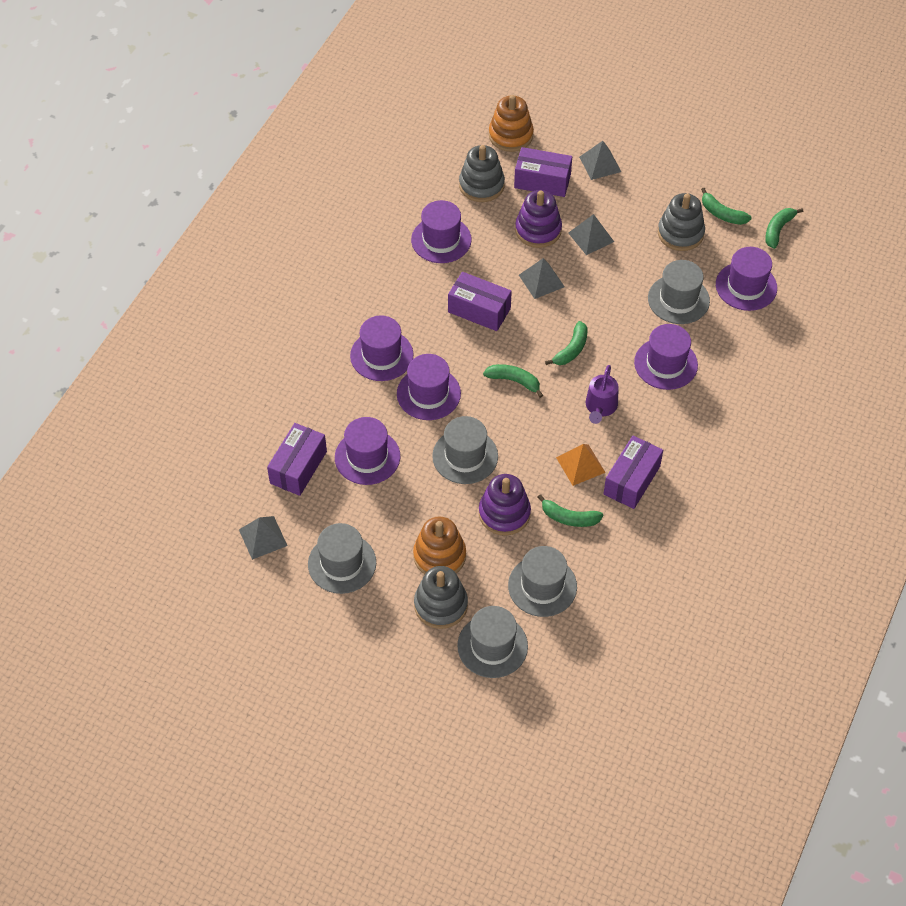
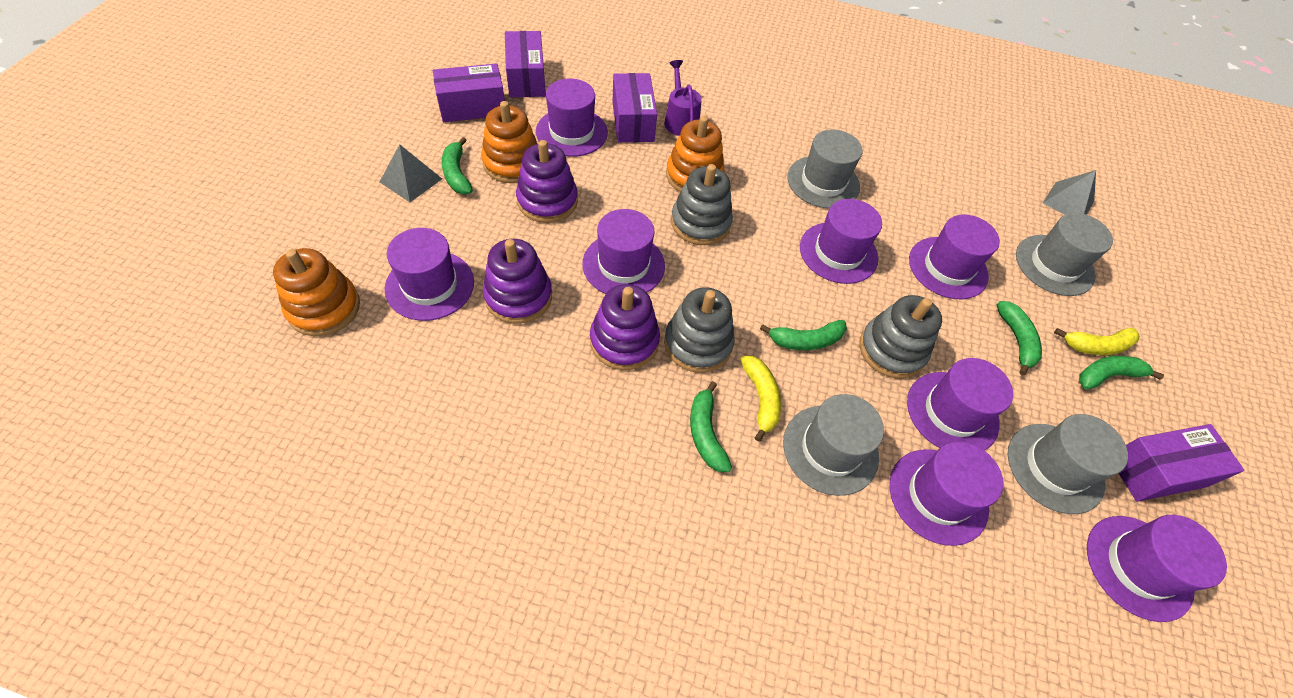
grey hat: 5 -> 4
grey pyramid: 4 -> 2
orange pyramid: 1 -> 0
orange stacking toy: 2 -> 3
purple hat: 6 -> 8
purple stacking toy: 2 -> 3
yellow banana: 0 -> 2

